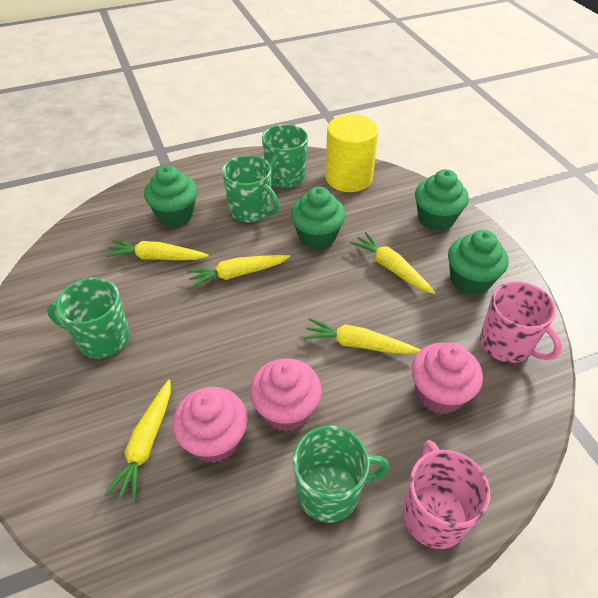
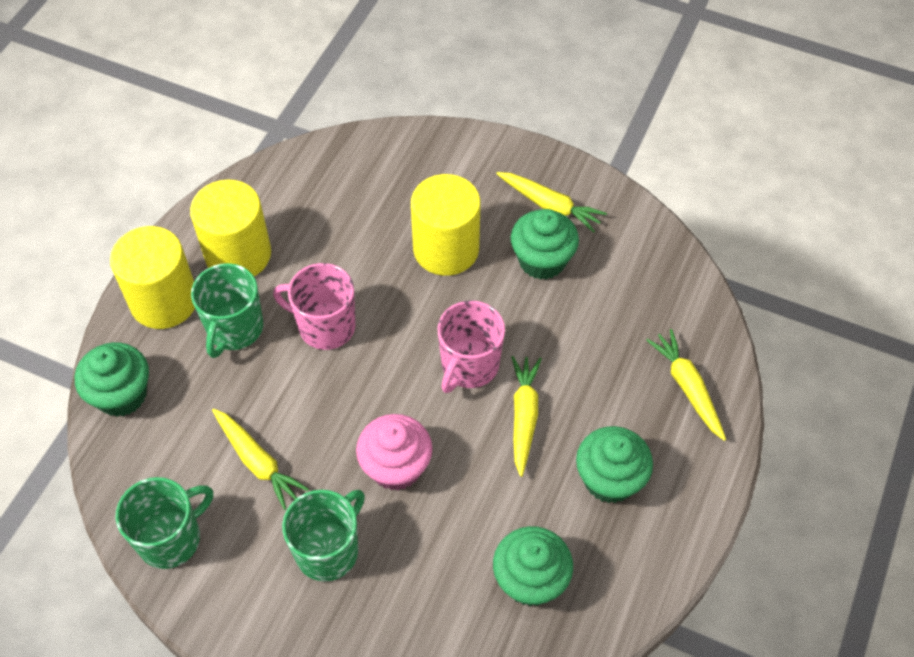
green mug: 4 -> 3
pink cupcake: 3 -> 1
yellow carrot: 5 -> 4
yellow cylinder: 1 -> 3

